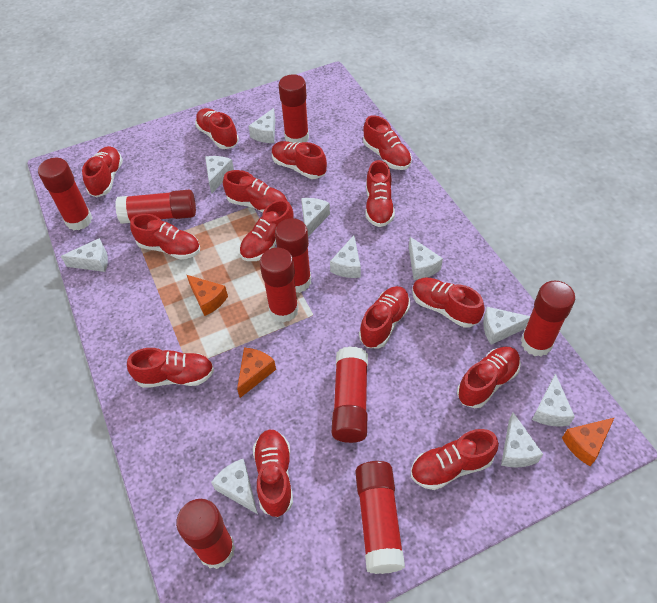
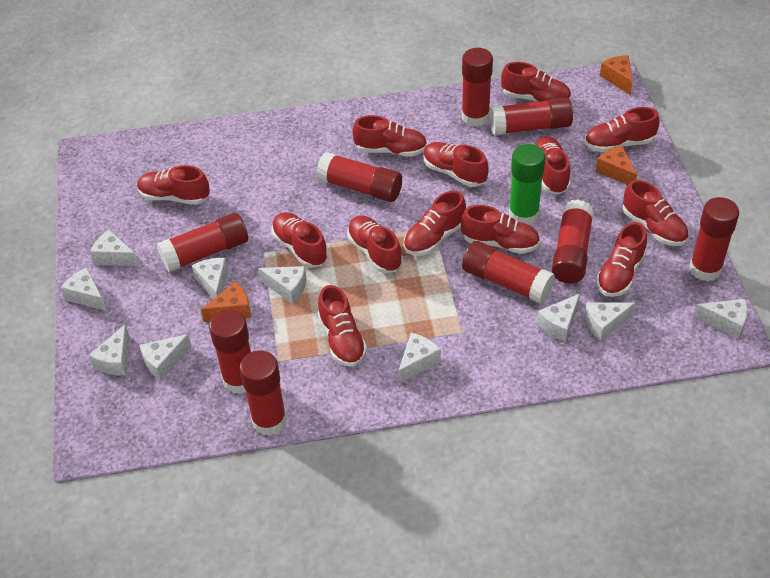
green glue stick: 0 -> 1
red shoe: 14 -> 13

